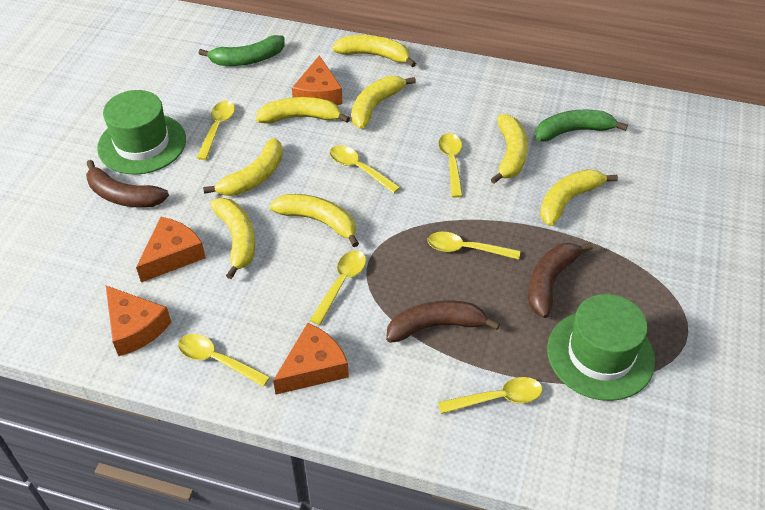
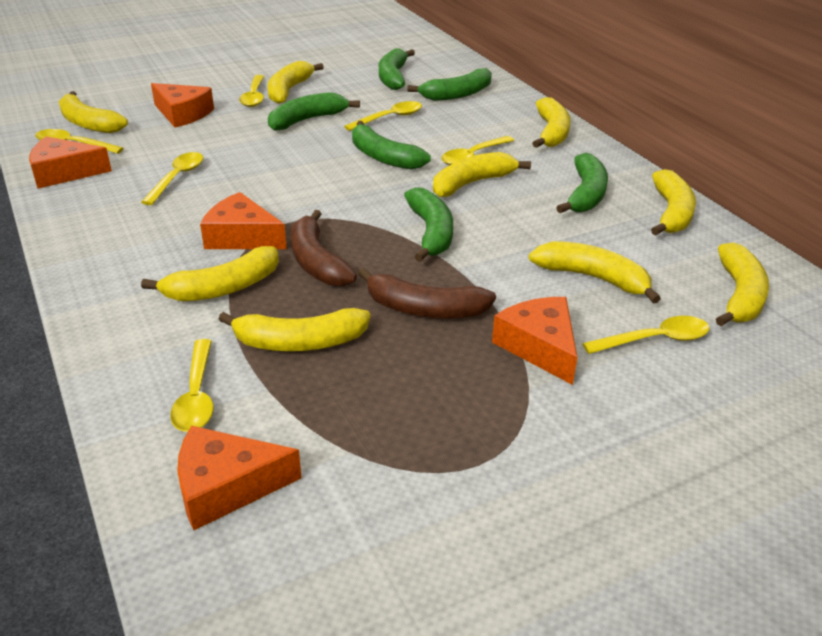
brown banana: 3 -> 2
green banana: 2 -> 6
green hat: 2 -> 0
orange cheese: 4 -> 5
yellow banana: 8 -> 9

